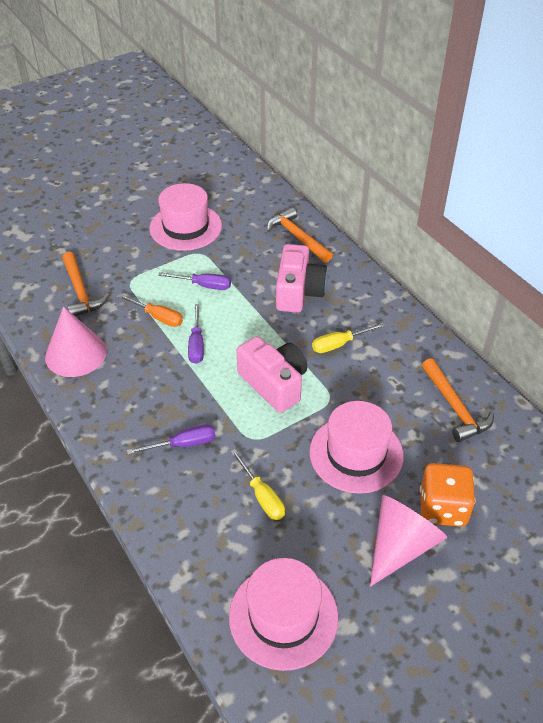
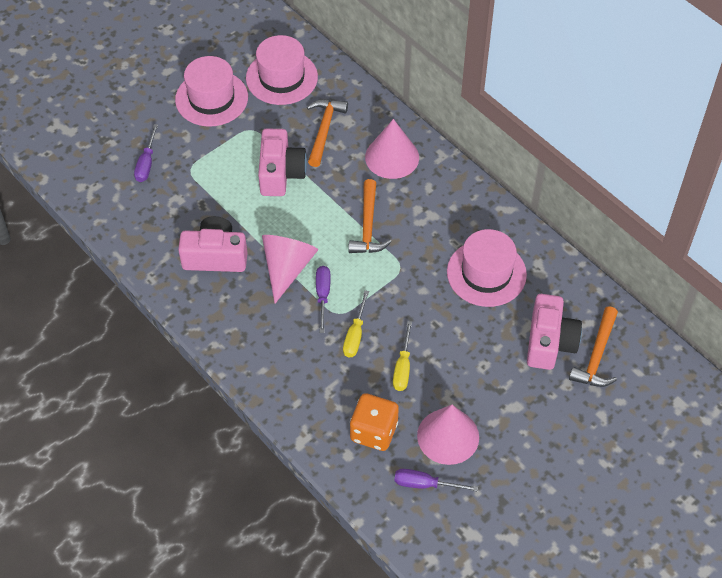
orange screwdriver: 1 -> 0
pink camera: 2 -> 3
pink cone: 2 -> 3

